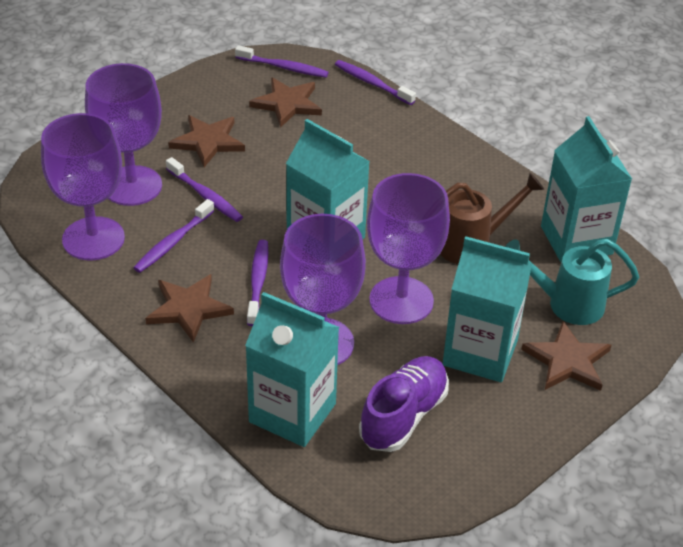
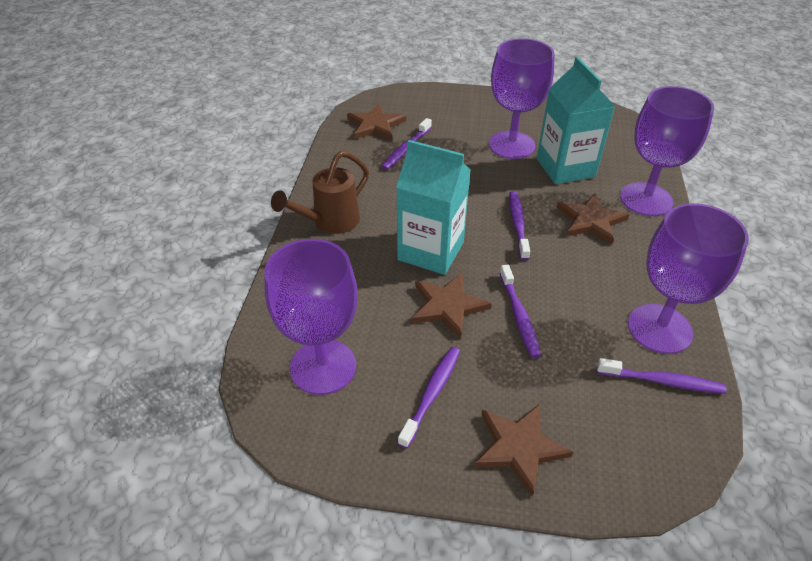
purple shoe: 1 -> 0
turquoise carton: 4 -> 2
turquoise watering can: 1 -> 0

